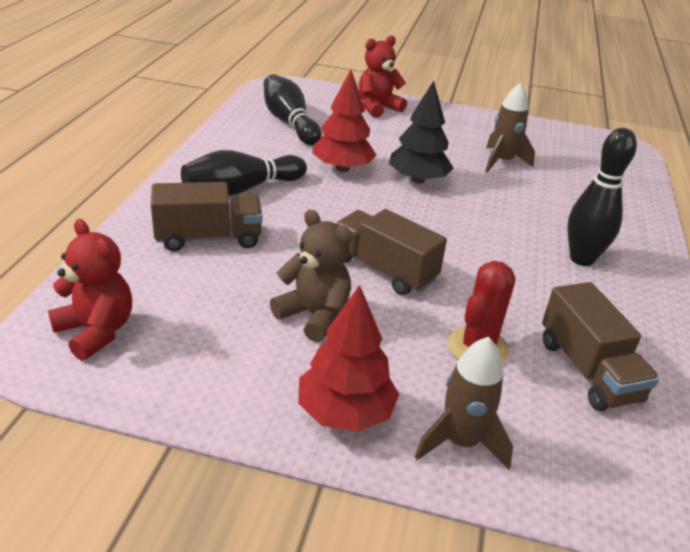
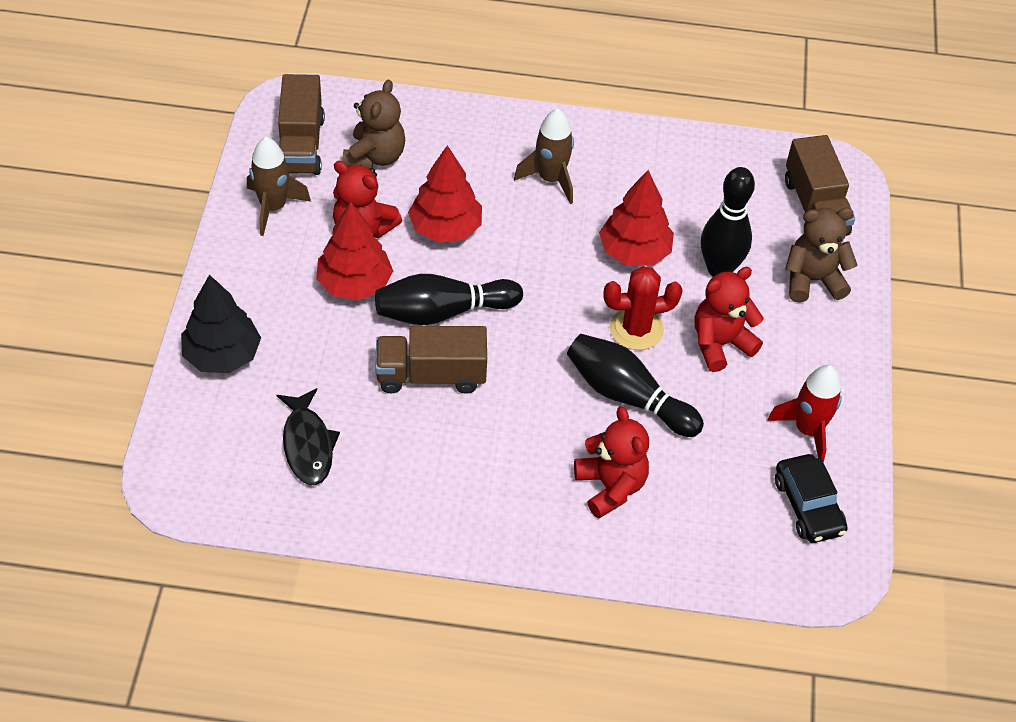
black car: 0 -> 1
black fish: 0 -> 1
brown teddy bear: 1 -> 2
red rocket: 0 -> 1
red teddy bear: 2 -> 3
red tree: 2 -> 3

